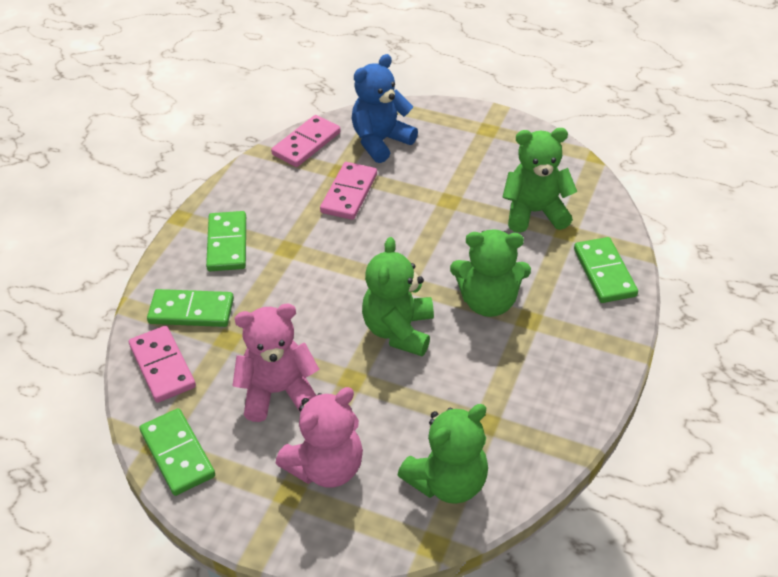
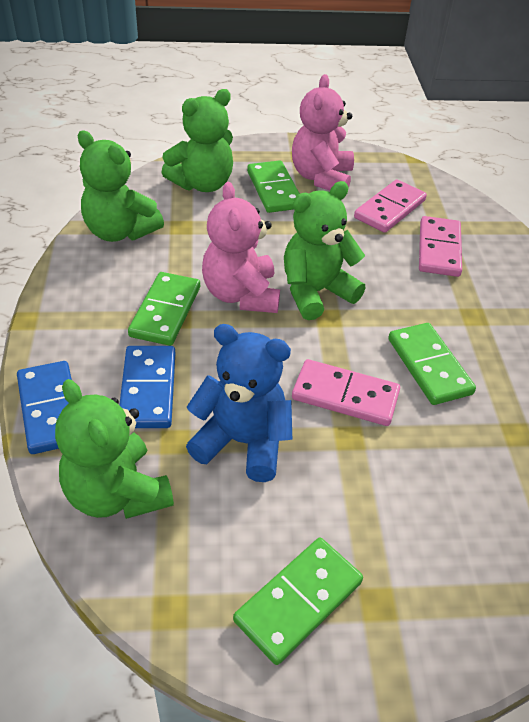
blue domino: 0 -> 2

